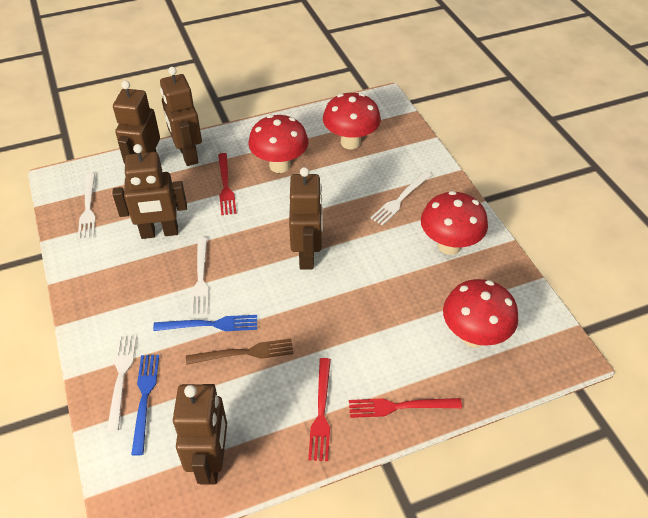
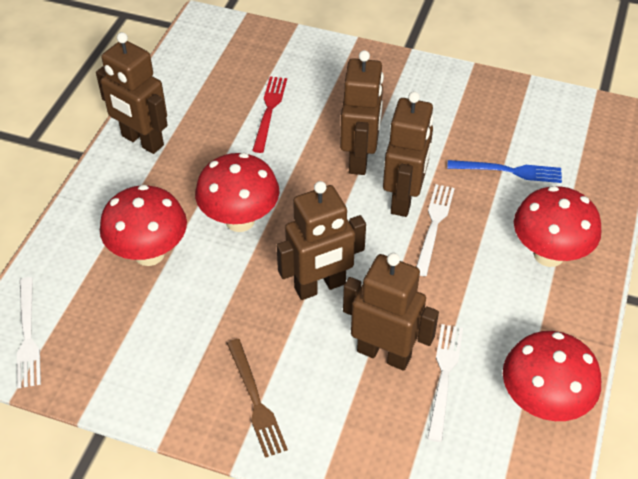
blue fork: 2 -> 1
red fork: 3 -> 1
white fork: 4 -> 3

